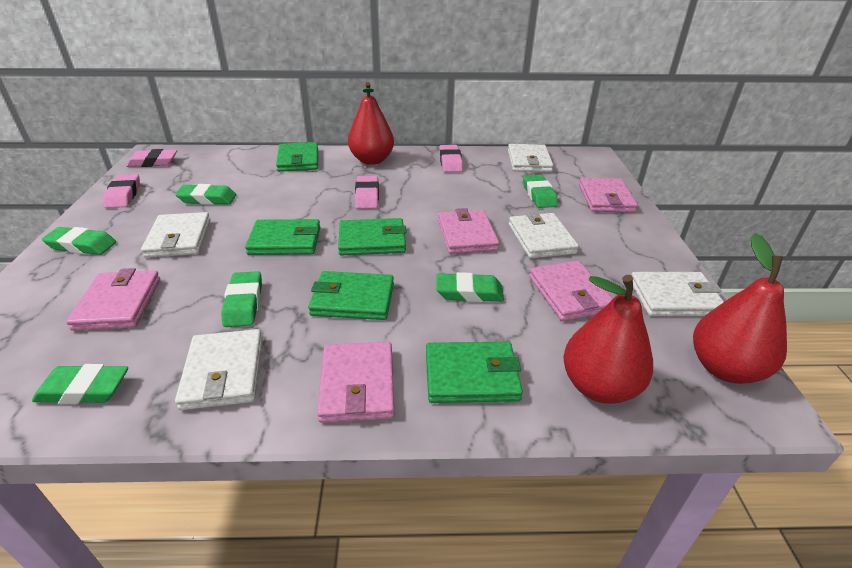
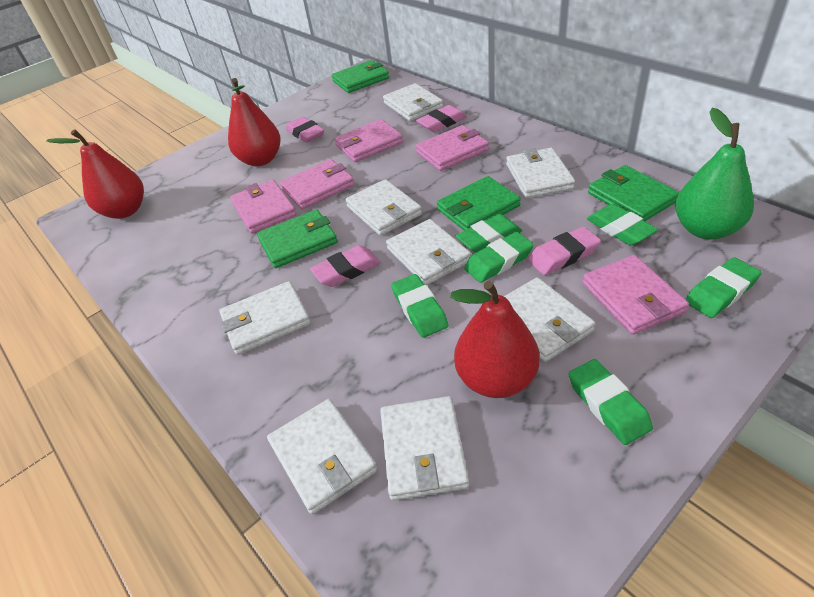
green pear: 0 -> 1
green wallet: 5 -> 4
white wallet: 5 -> 8

